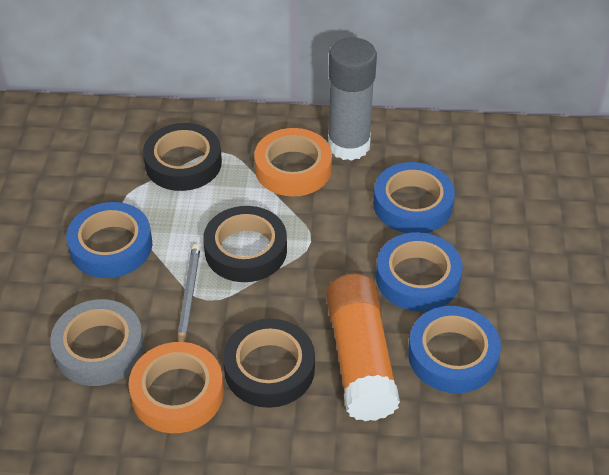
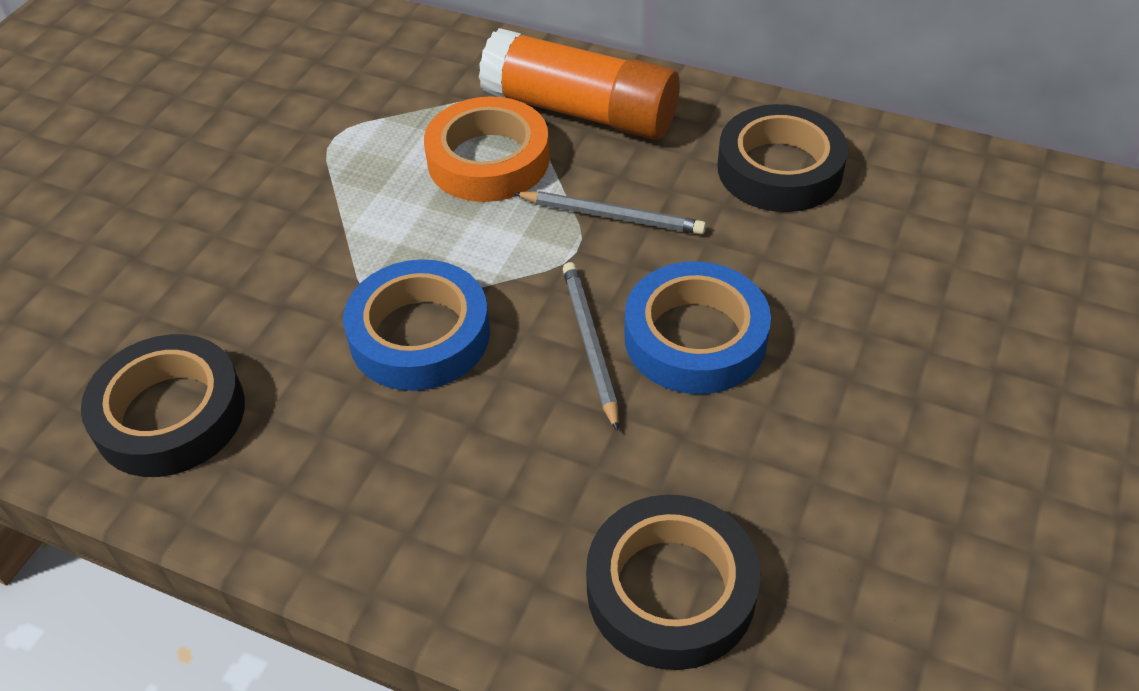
blue tape: 4 -> 2
grey glue stick: 1 -> 0
grey pencil: 1 -> 2
grey tape: 1 -> 0
orange tape: 2 -> 1

